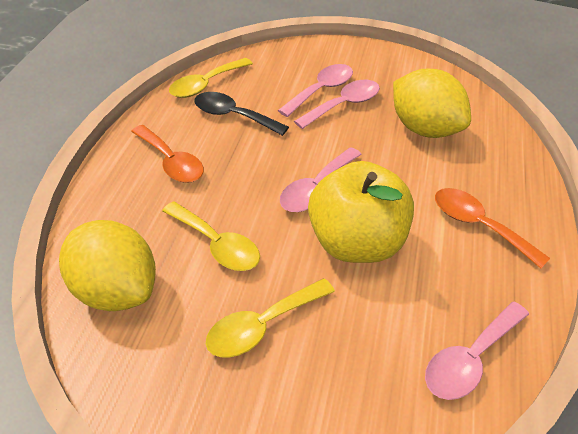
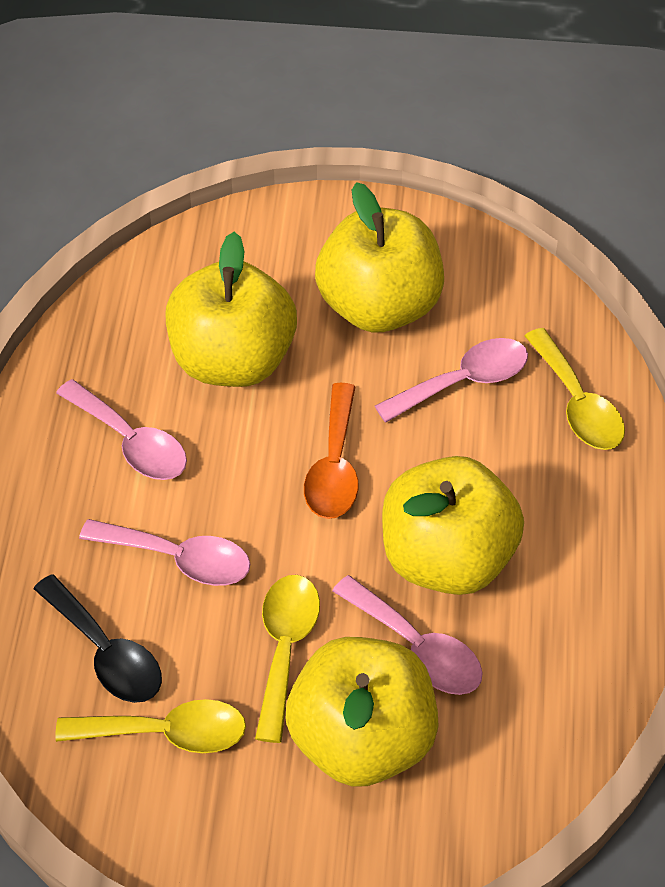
orange spoon: 2 -> 1
yellow apple: 1 -> 4
yellow lemon: 2 -> 0

